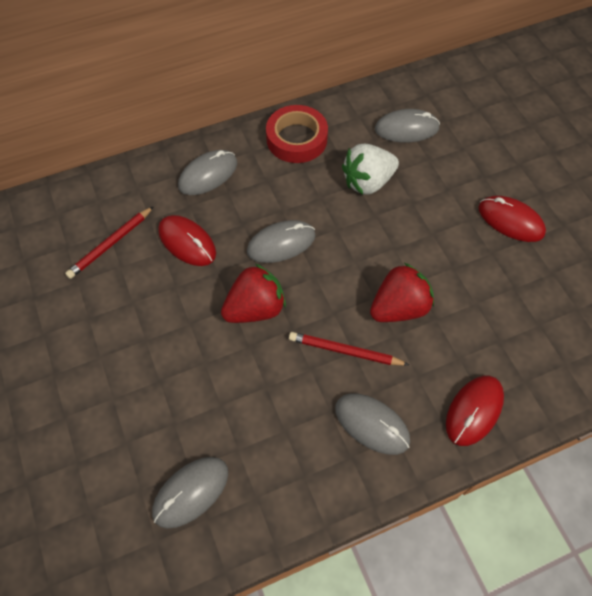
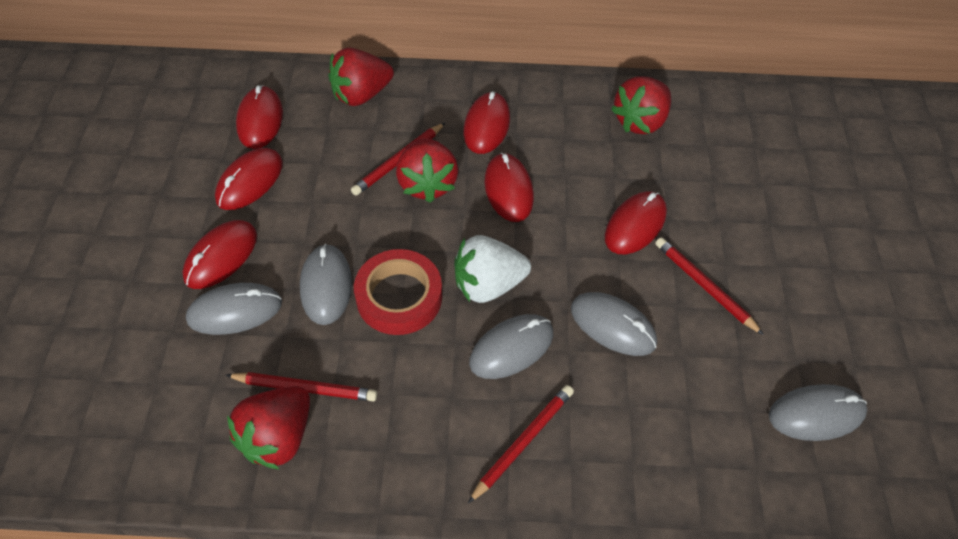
red mouse: 3 -> 6
red pencil: 2 -> 4
red strawberry: 2 -> 4

